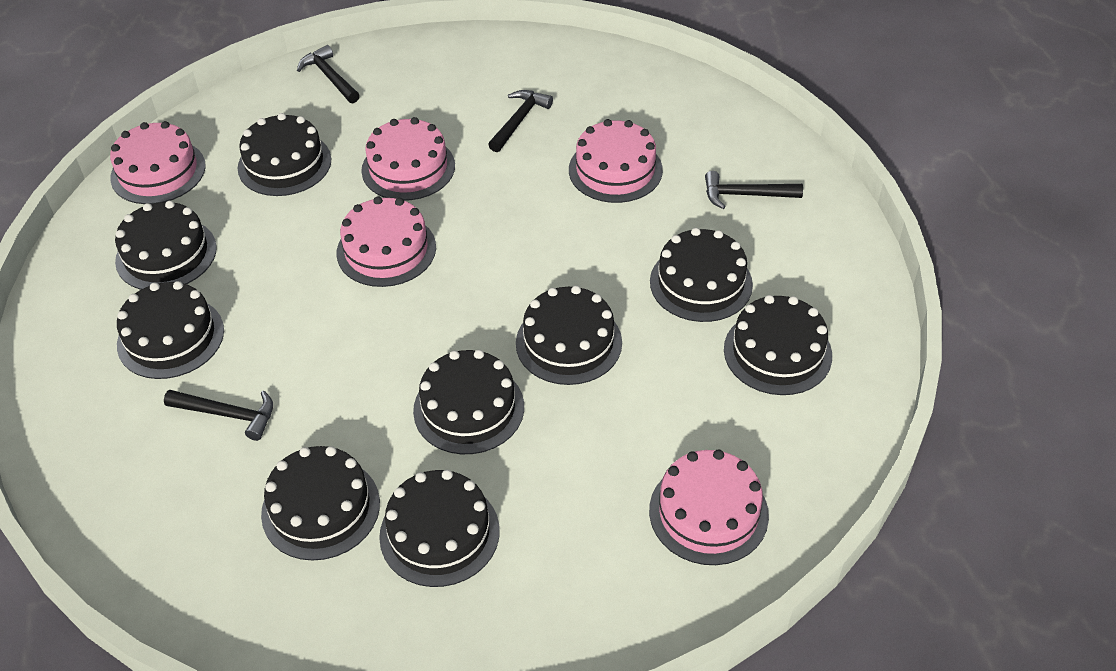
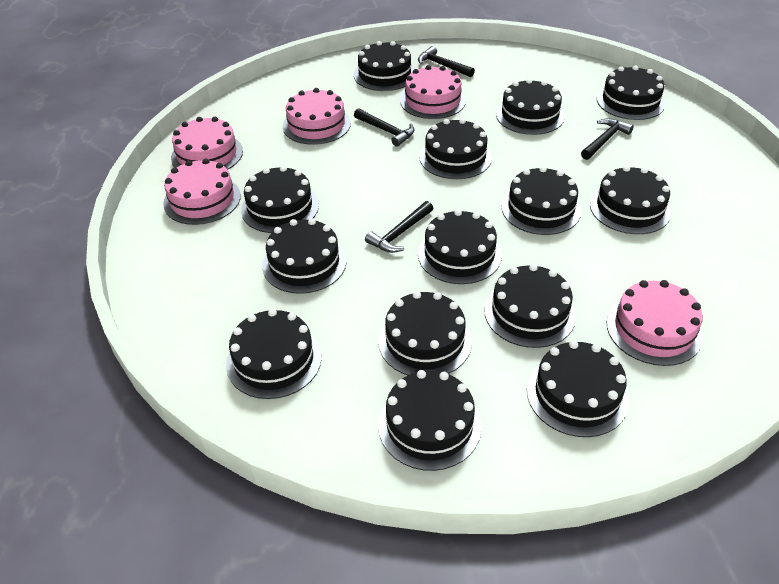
black cake: 9 -> 14

